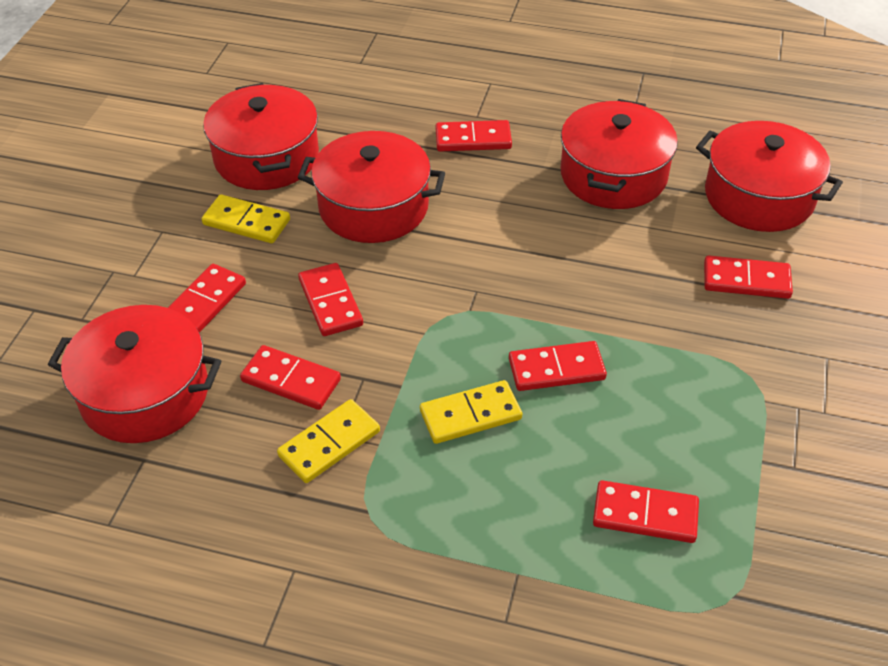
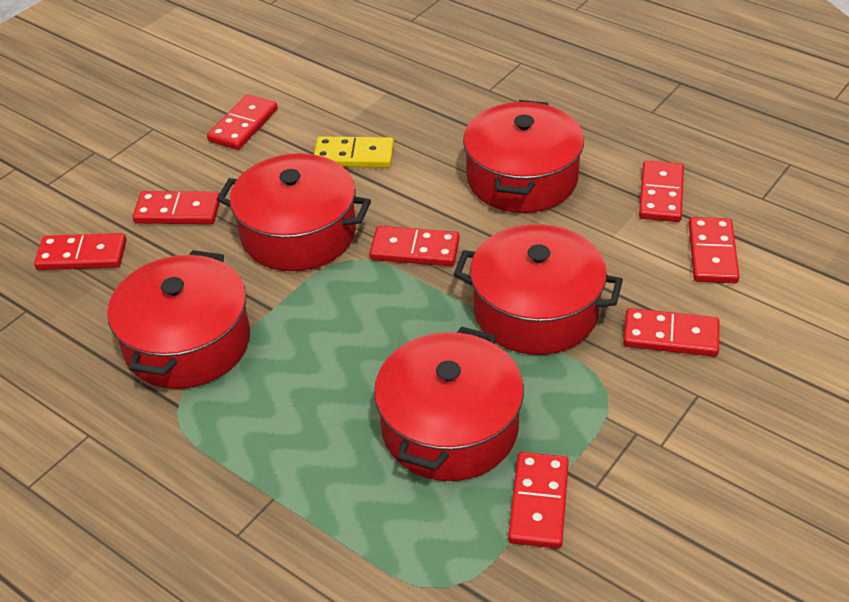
red domino: 7 -> 8
yellow domino: 3 -> 1

